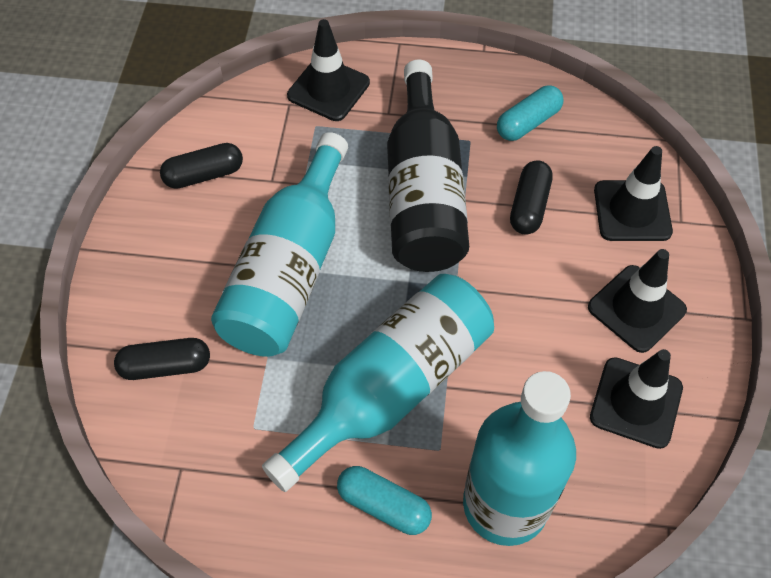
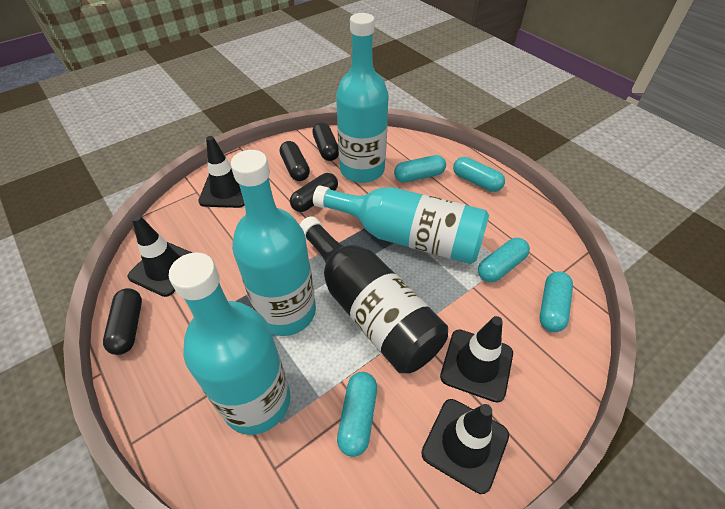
black capsule: 3 -> 4
turquoise bottle: 3 -> 4
turquoise capsule: 2 -> 5

